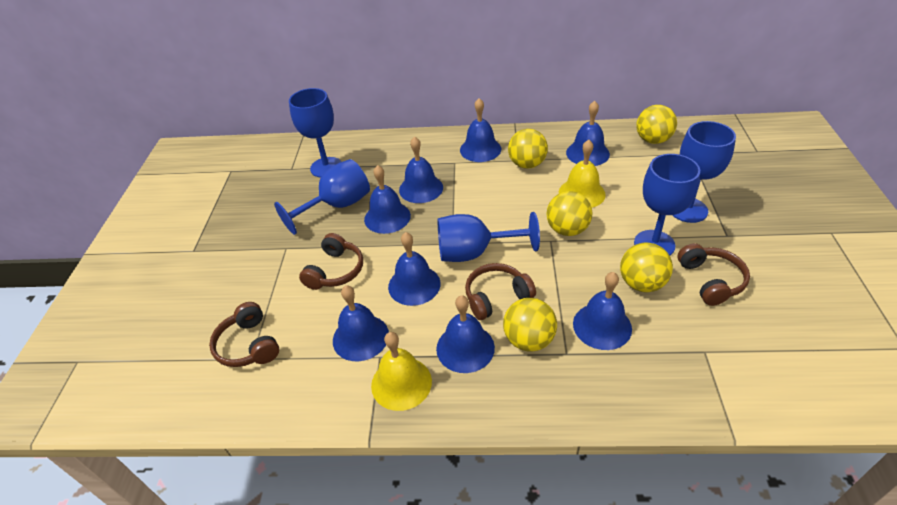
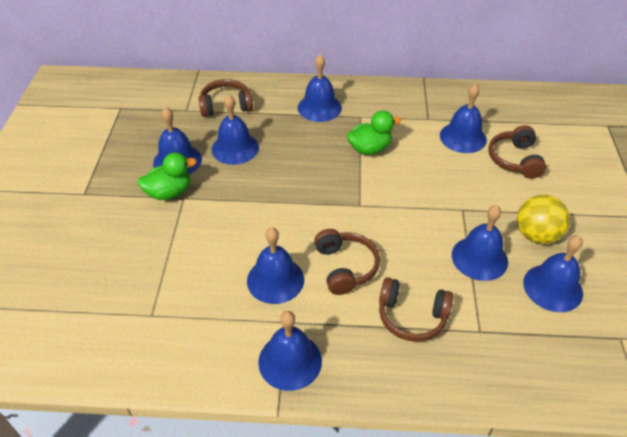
blue goblet: 5 -> 0
green duck: 0 -> 2
yellow ball: 5 -> 1
yellow bell: 2 -> 0

